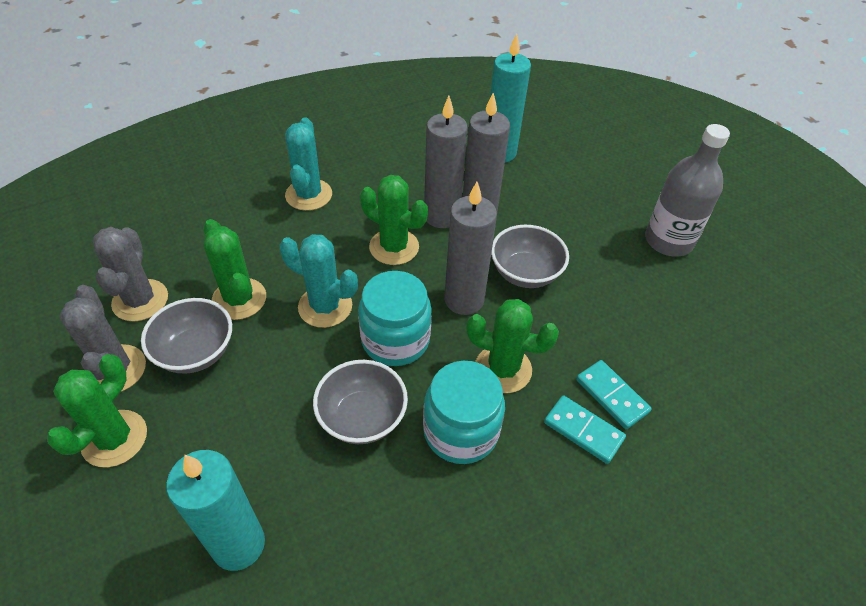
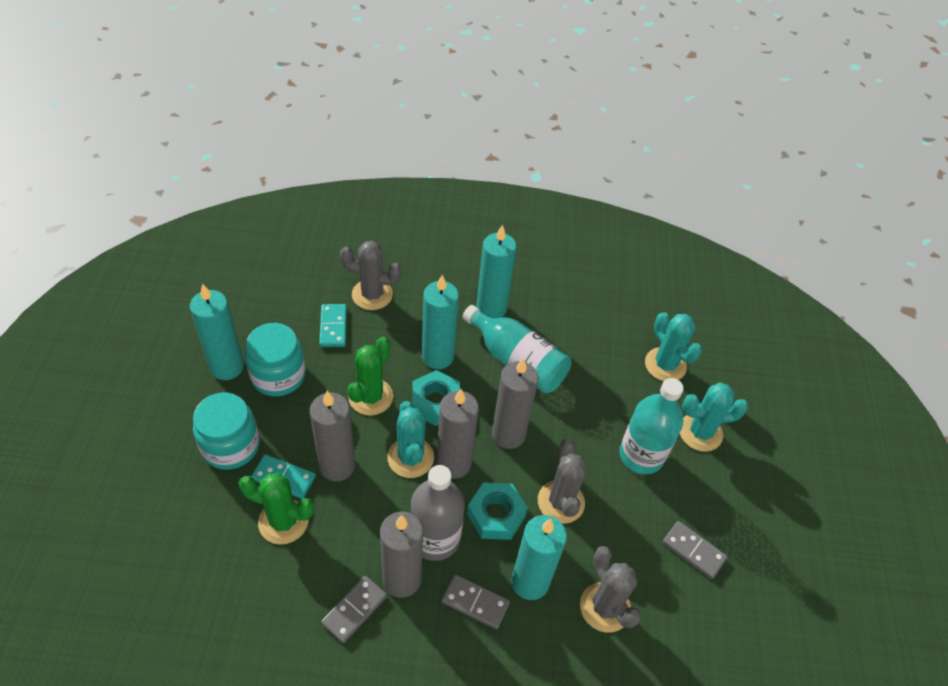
green cactus: 4 -> 2
grey bowl: 3 -> 0
grey cactus: 2 -> 3
grey candle: 3 -> 4
grey domino: 0 -> 3
turquoise bottle: 0 -> 2
turquoise cactus: 2 -> 3
turquoise candle: 2 -> 4
turquoise nut: 0 -> 2

